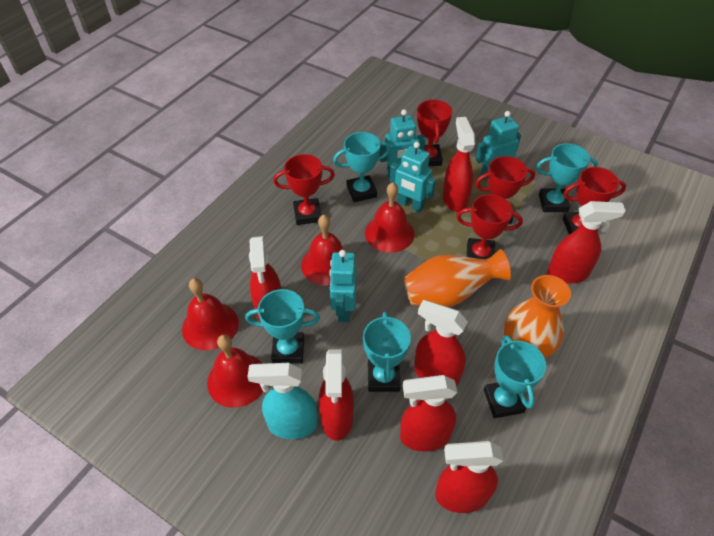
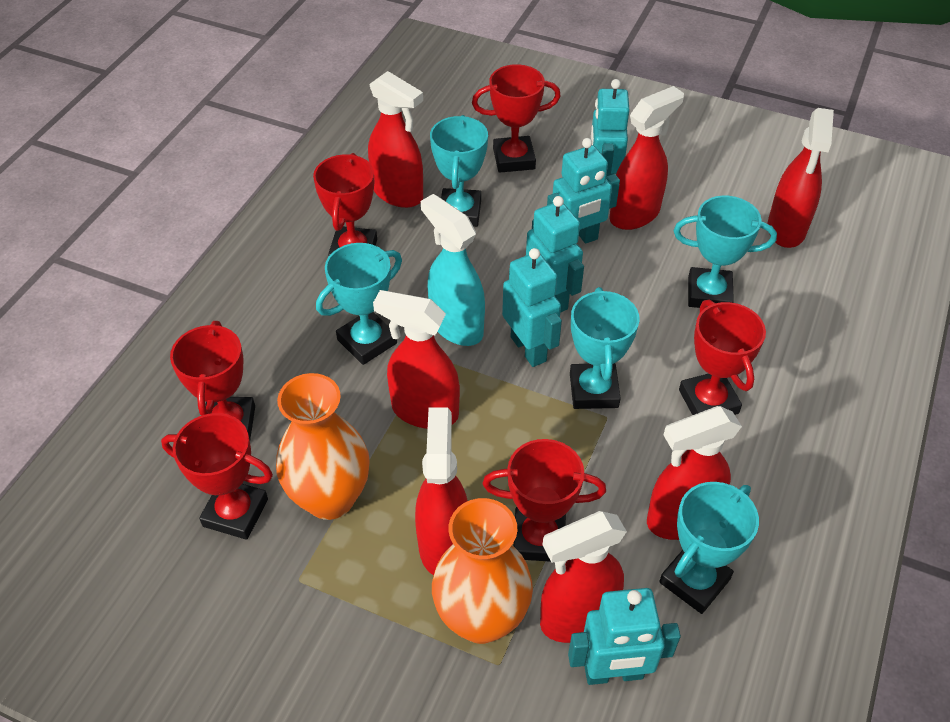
red bell: 4 -> 0
red trophy: 5 -> 6
turquoise robot: 4 -> 5

